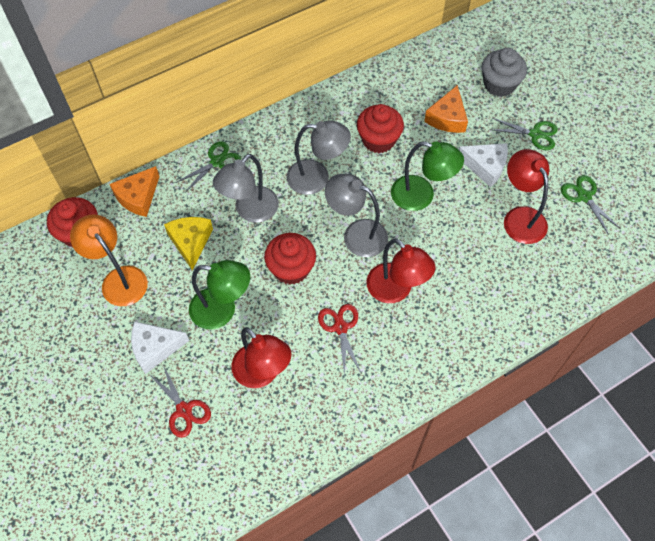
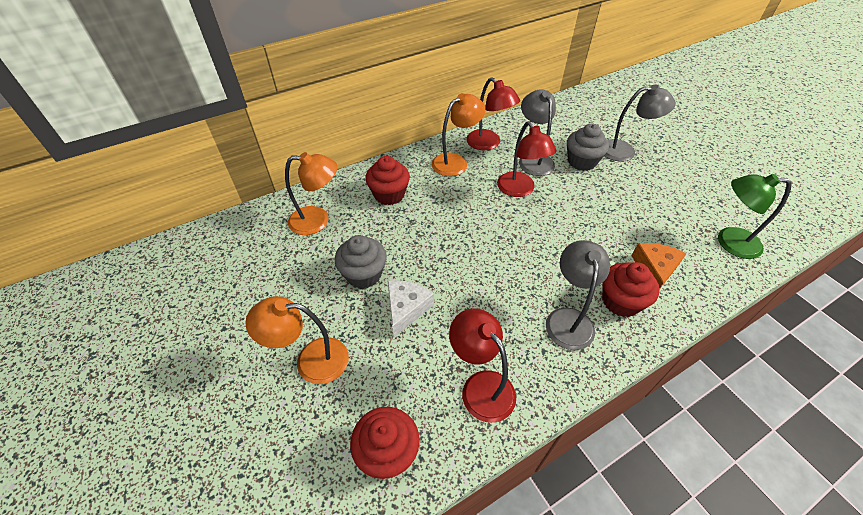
green lamp: 2 -> 1
green scissors: 3 -> 0
grey cupcake: 1 -> 2
orange cheese: 2 -> 1
orange lamp: 1 -> 3
red scissors: 2 -> 0
white cheese: 2 -> 1
yellow cheese: 1 -> 0

